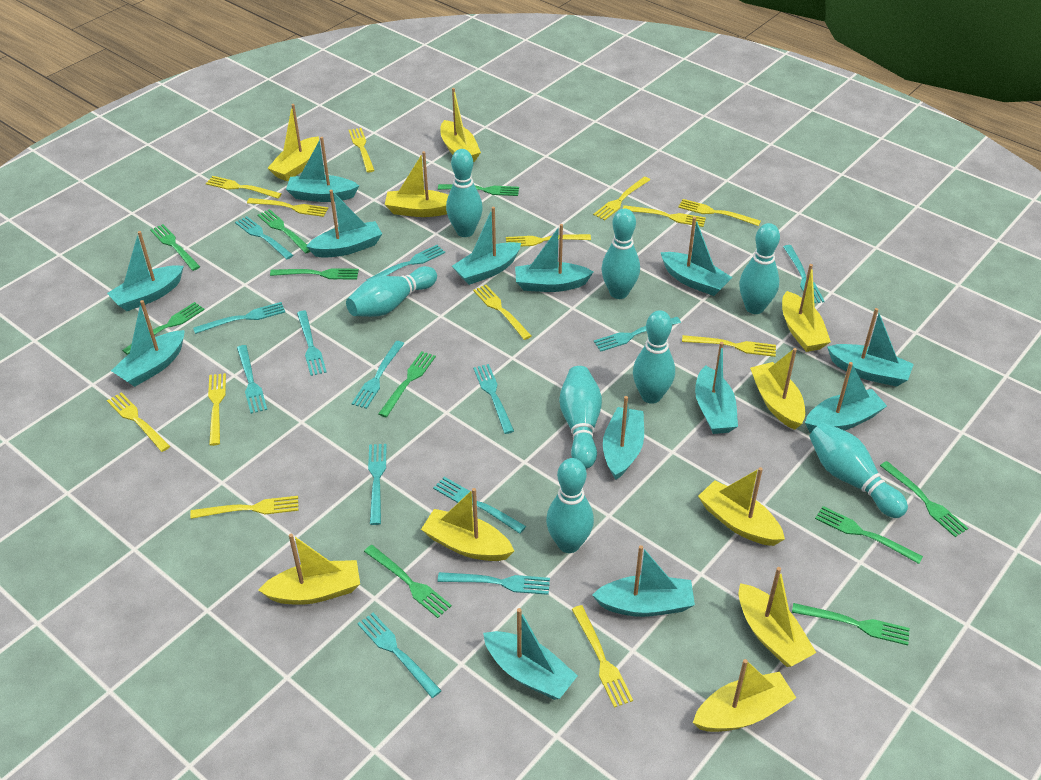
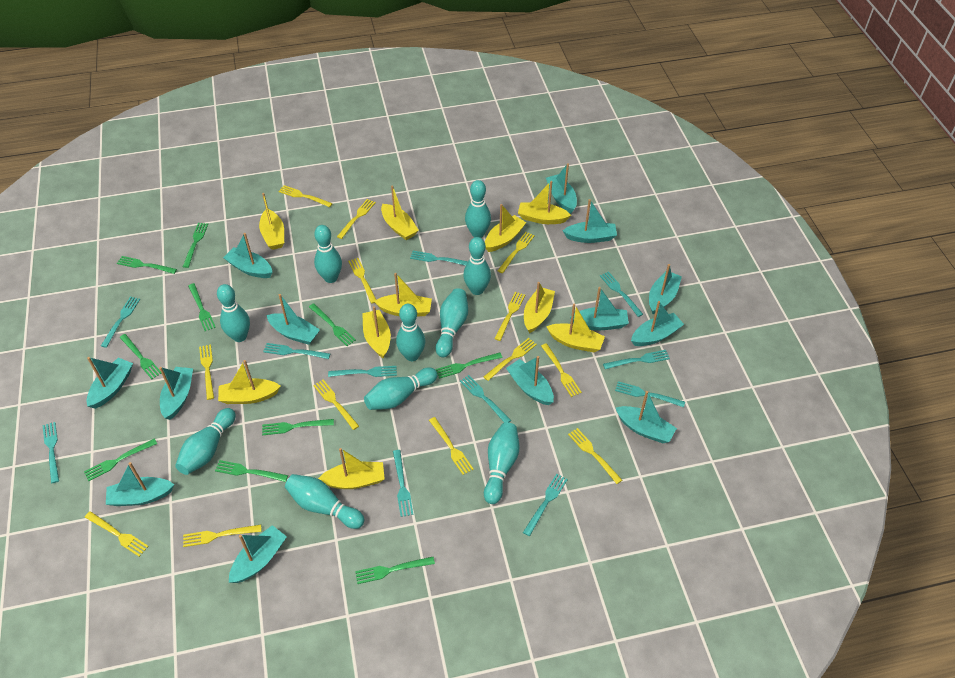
turquoise bowling pin: 8 -> 10
turquoise fork: 13 -> 11

